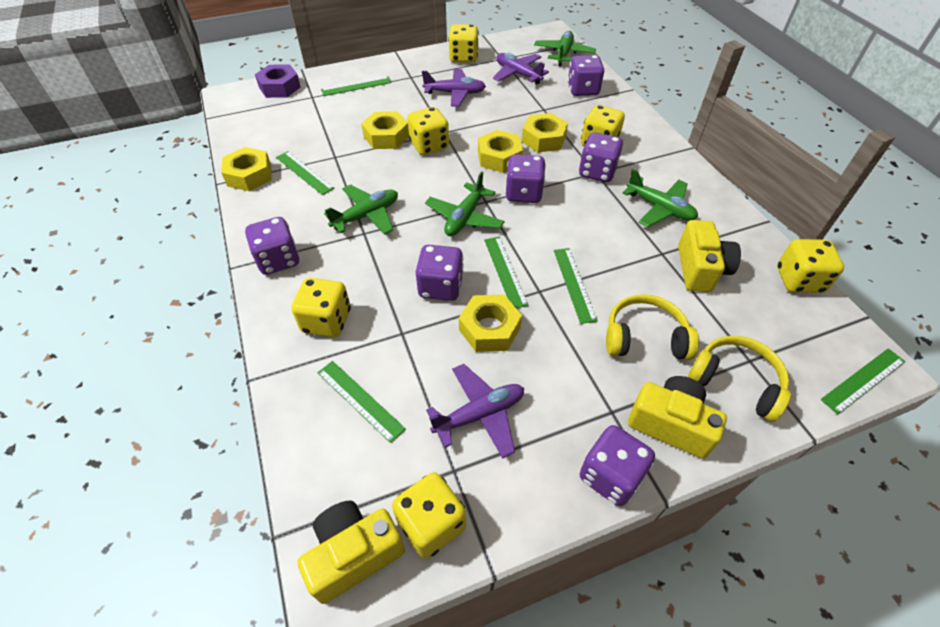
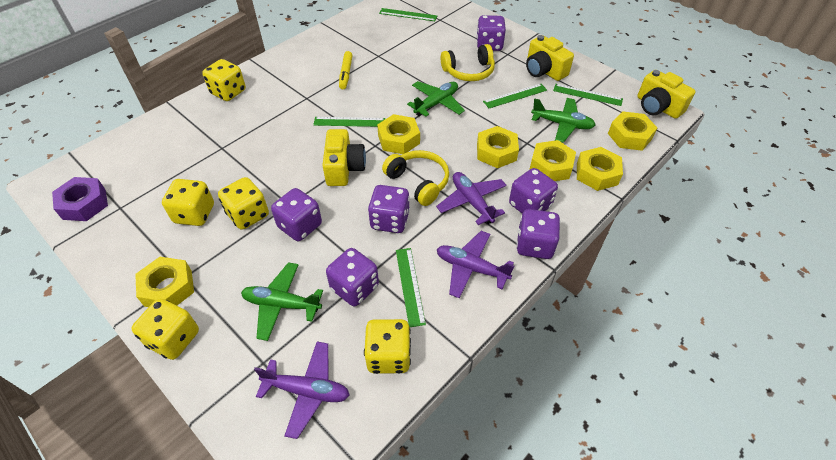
green plane: 4 -> 3
green ruler: 6 -> 5
yellow dice: 6 -> 5
yellow marker: 0 -> 1
yellow nut: 5 -> 6

